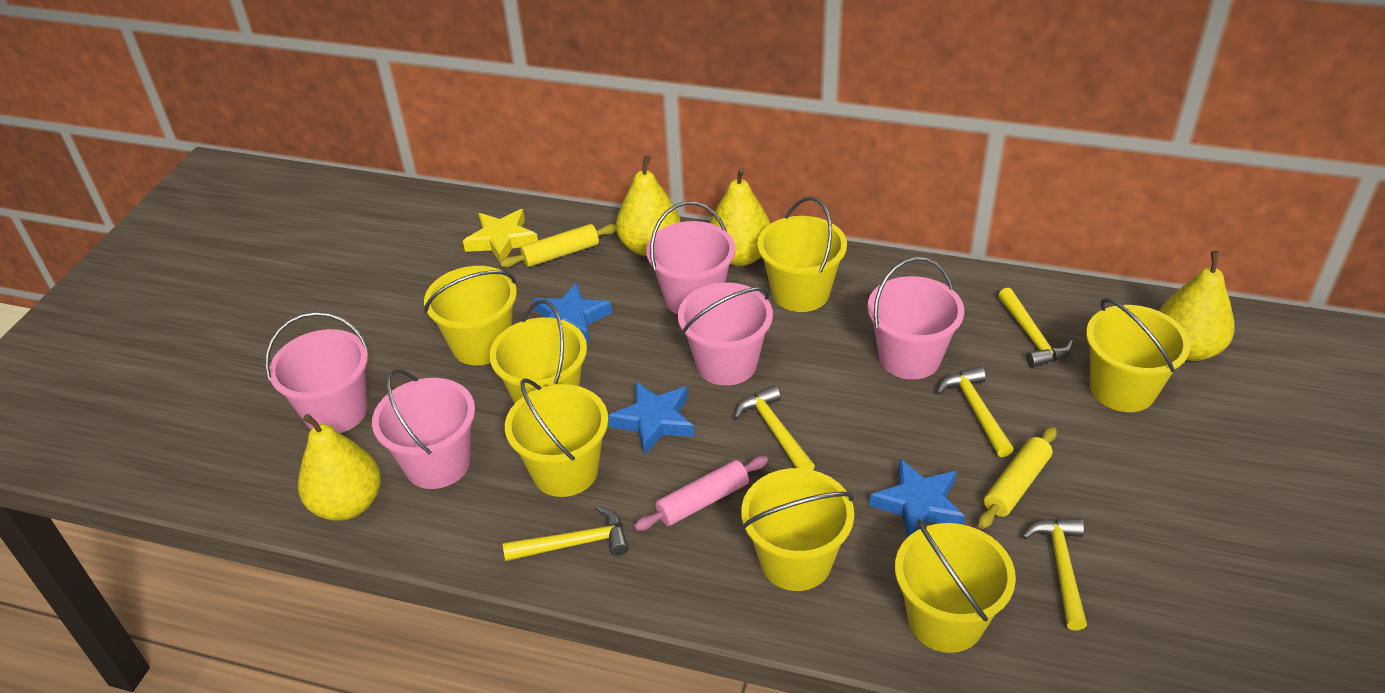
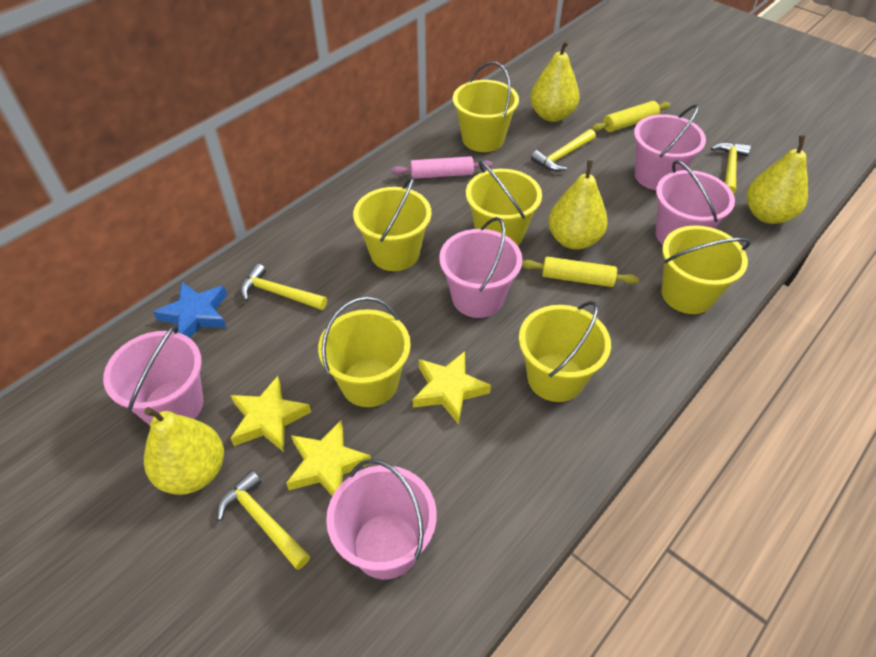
blue star: 3 -> 1
yellow bucket: 7 -> 6
yellow hammer: 5 -> 4
yellow star: 1 -> 3

